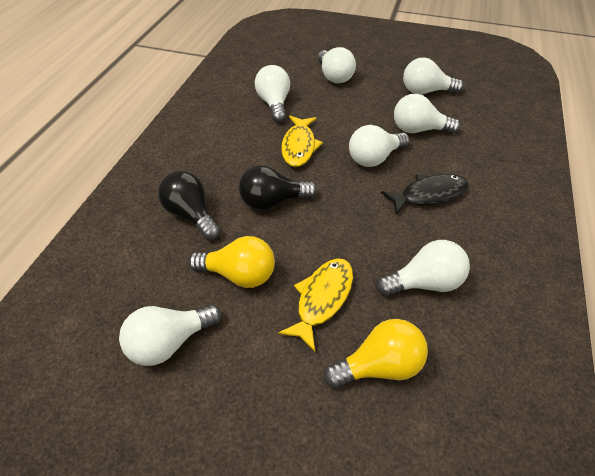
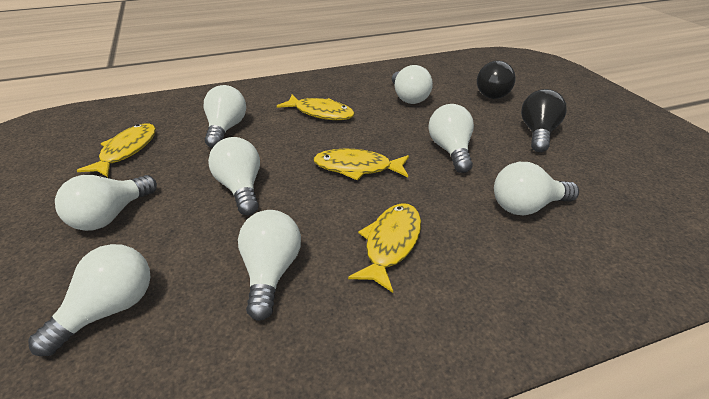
black fish: 1 -> 0
white light bulb: 7 -> 8
yellow fish: 2 -> 4
yellow light bulb: 2 -> 0

